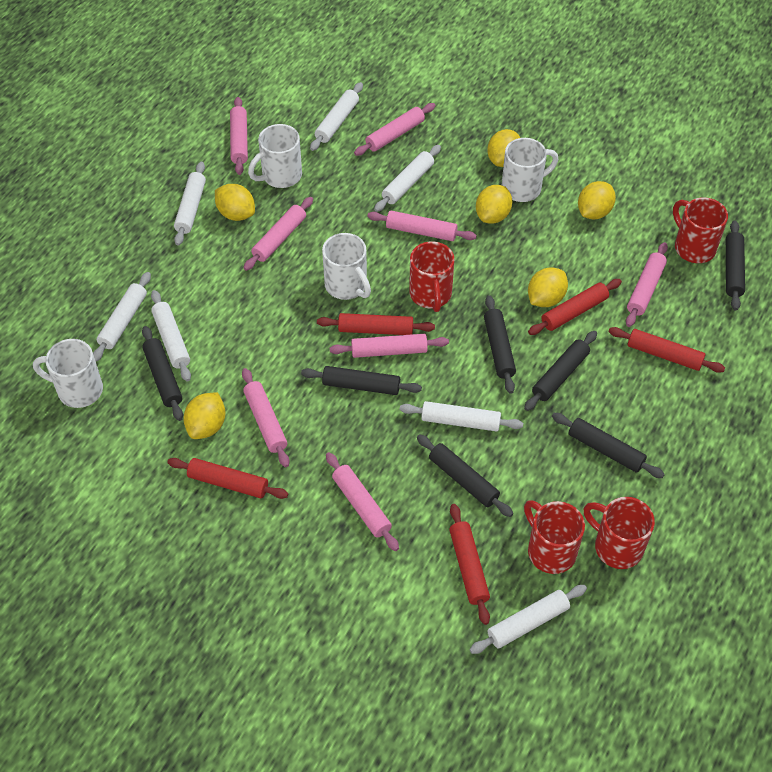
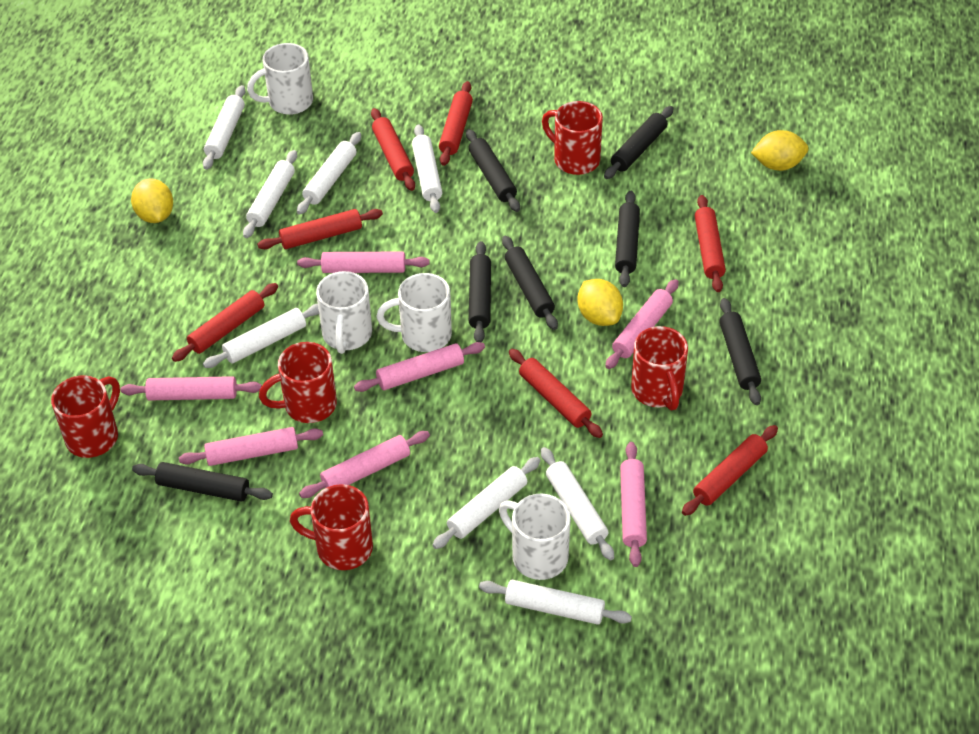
pink rolling pin: 8 -> 7
red mug: 4 -> 5
red rolling pin: 5 -> 7
white rolling pin: 7 -> 8
yellow lemon: 6 -> 3

